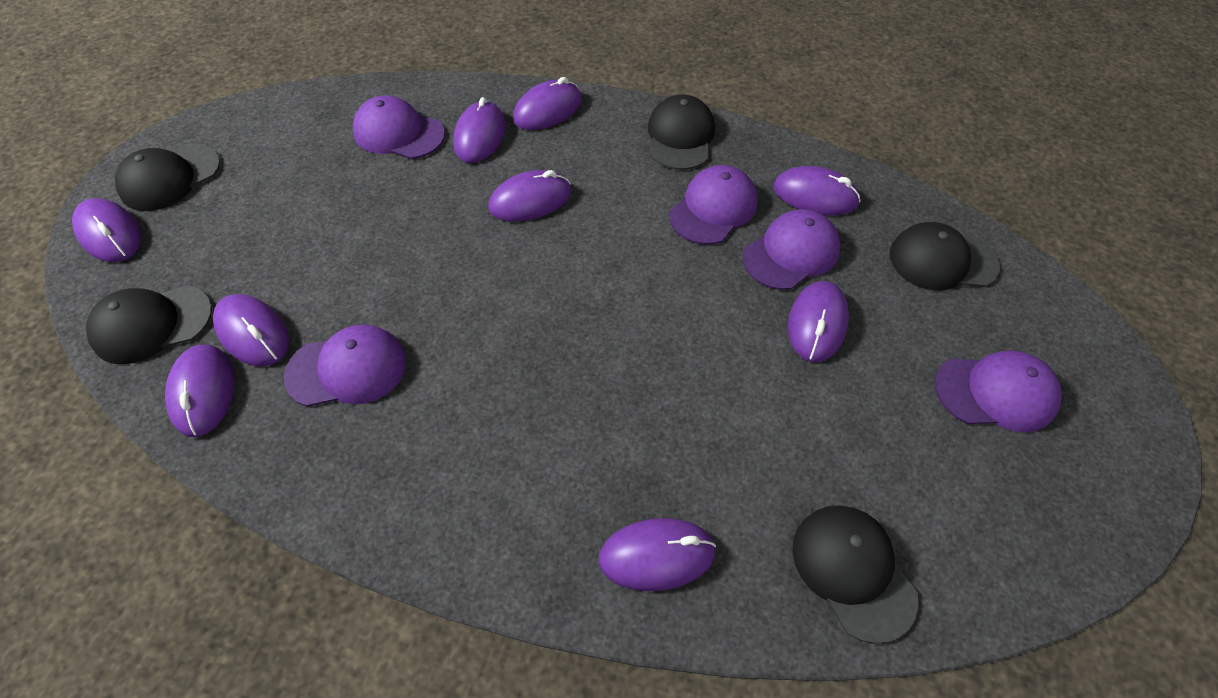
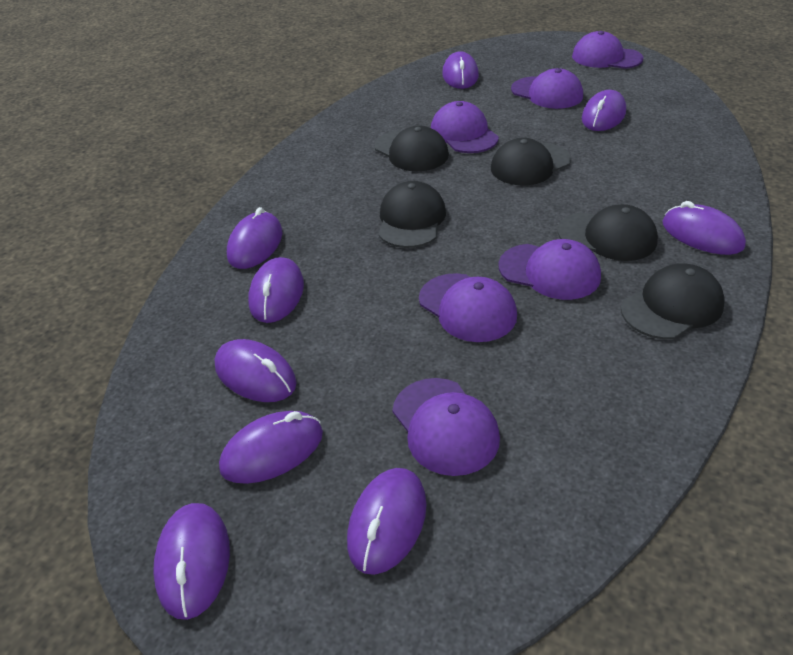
purple cap: 5 -> 6

